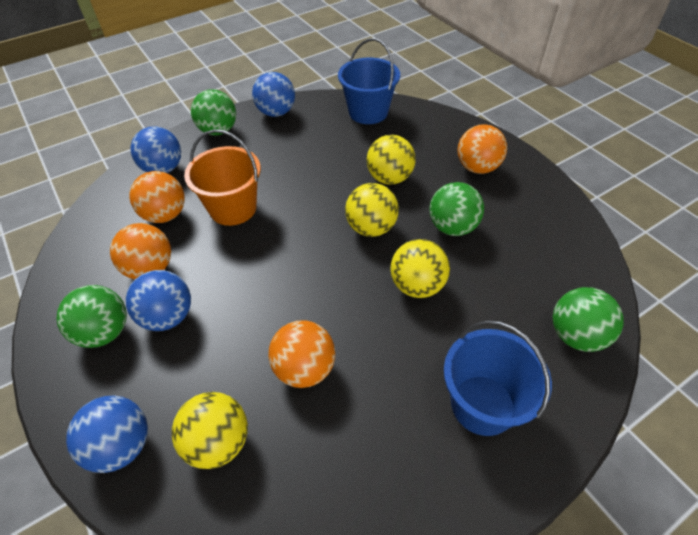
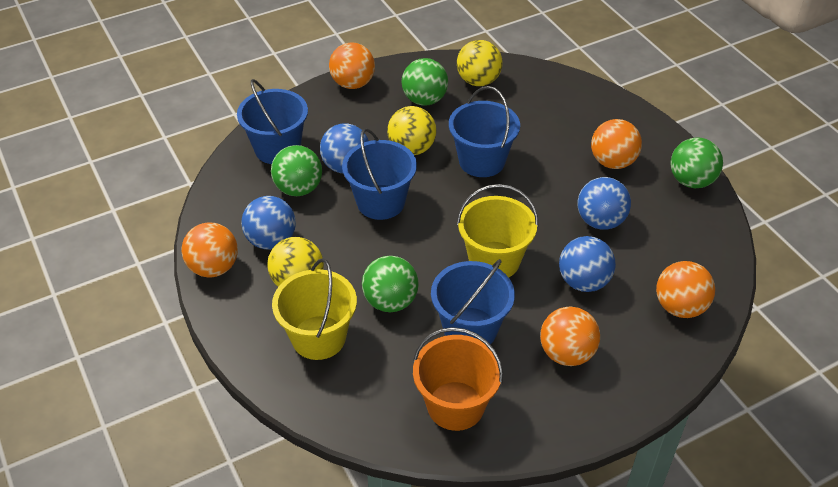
blue bucket: 2 -> 4
orange ball: 4 -> 5
yellow ball: 4 -> 3
yellow bucket: 0 -> 2

